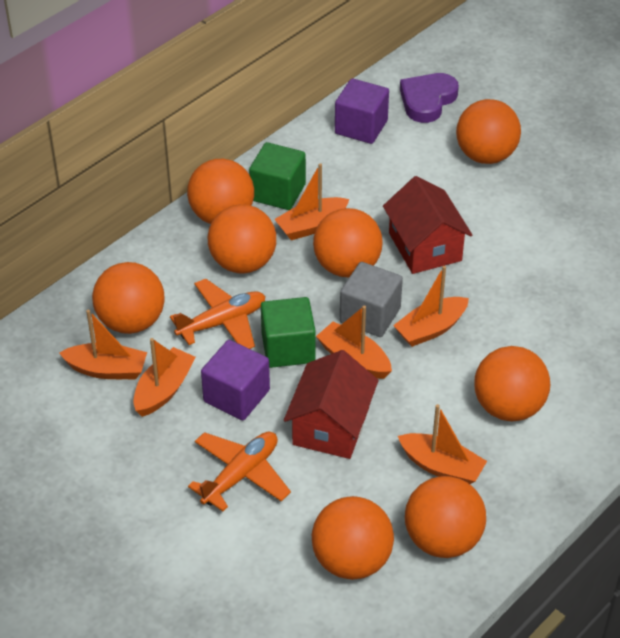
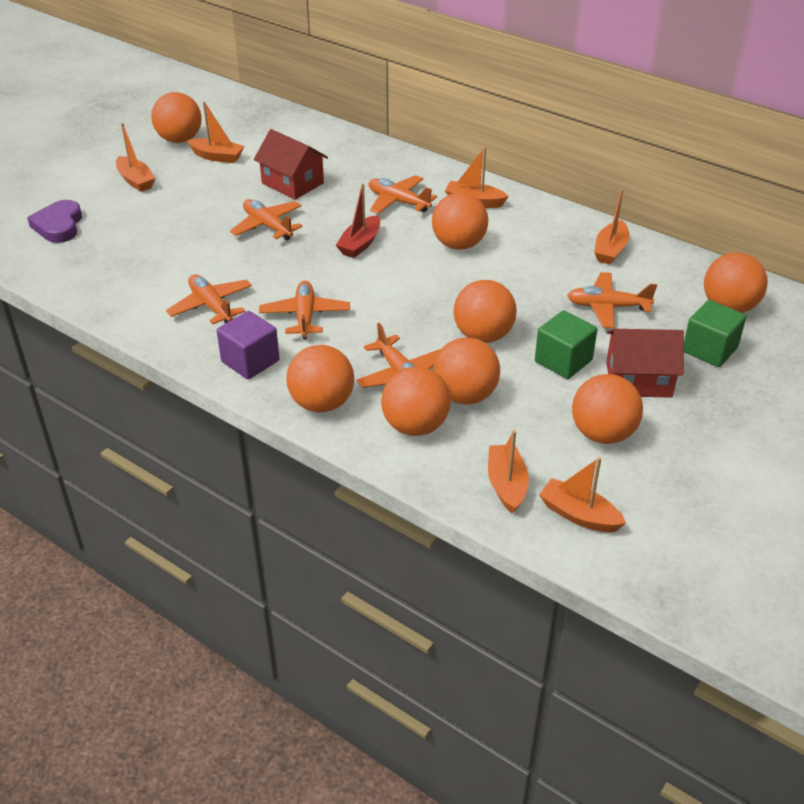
grey cube: 1 -> 0
orange plane: 2 -> 6
purple cube: 2 -> 1
red boat: 0 -> 1

